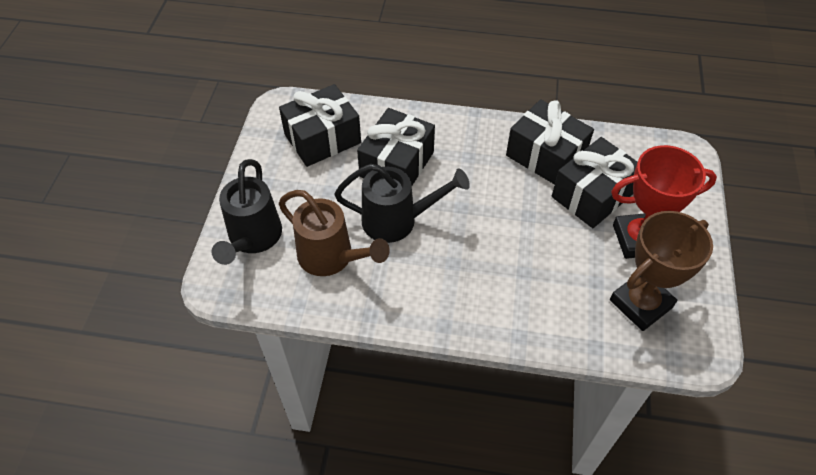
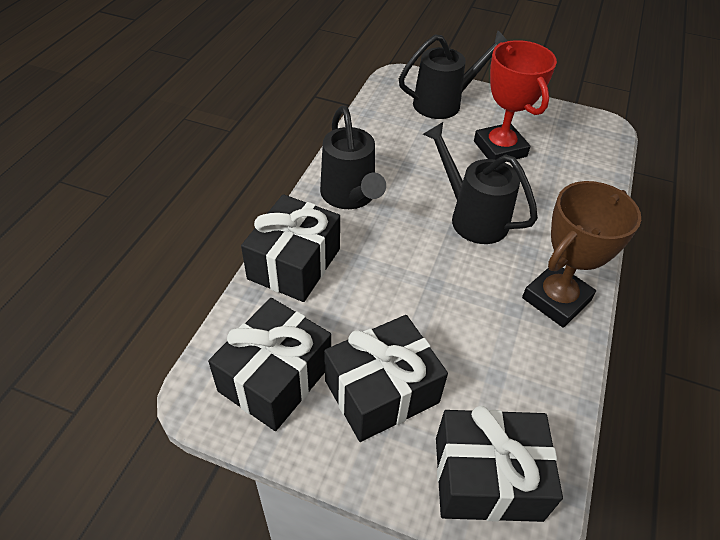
black watering can: 2 -> 3
brown watering can: 1 -> 0

